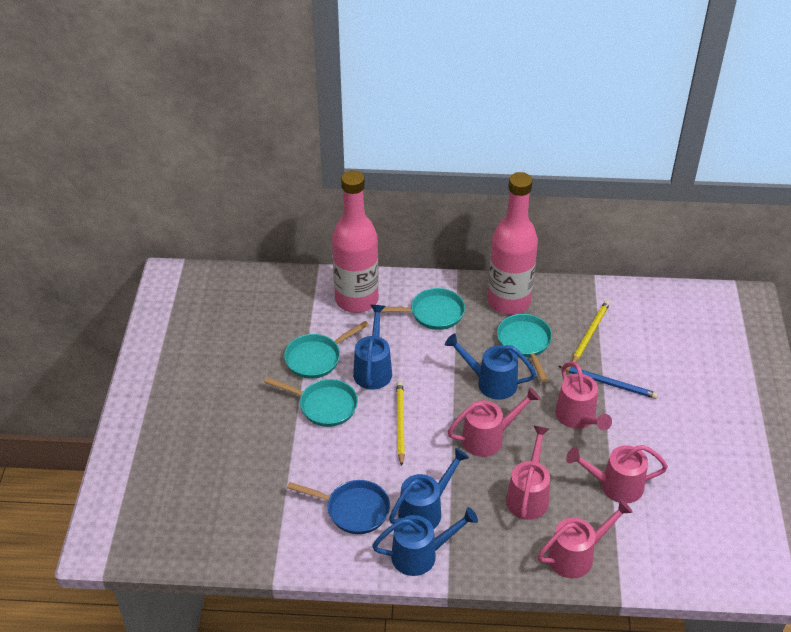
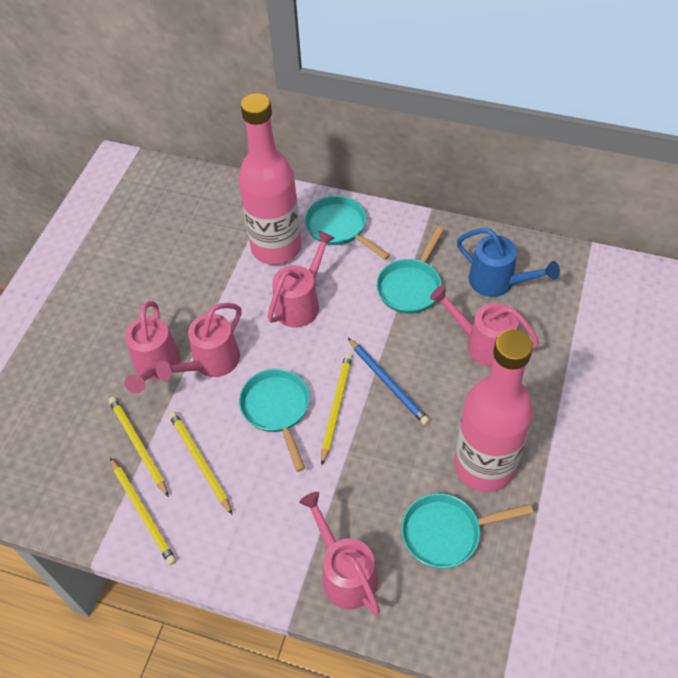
blue pan: 1 -> 0
blue watering can: 4 -> 1
yellow pencil: 2 -> 4

